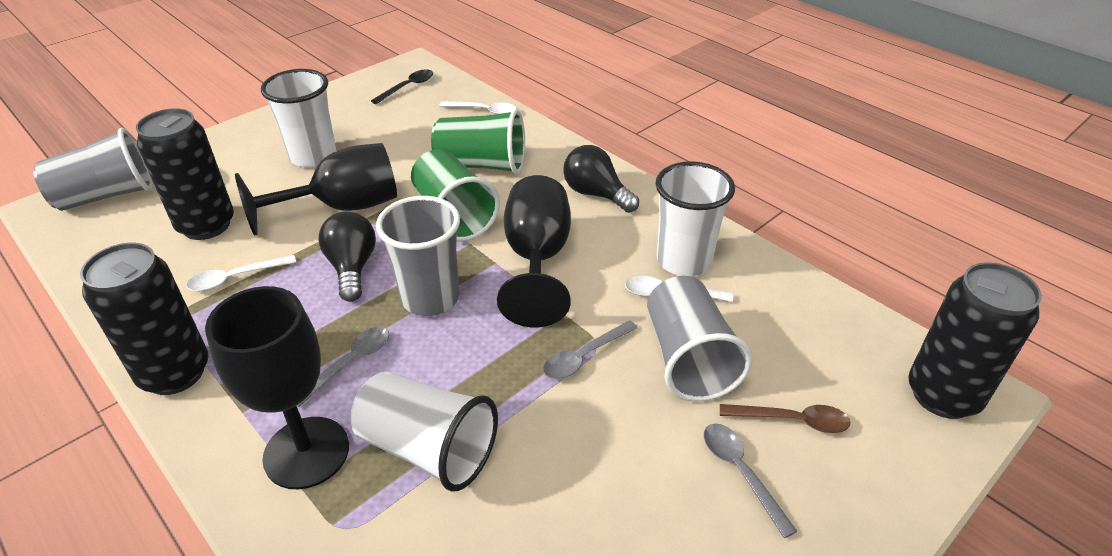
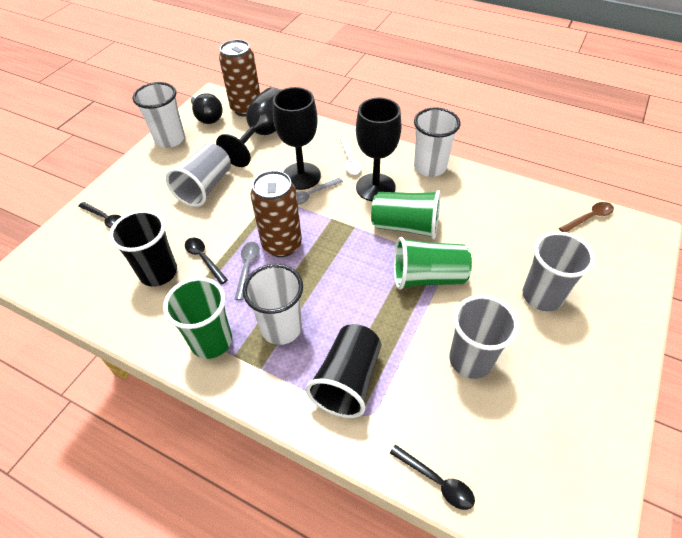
black can: 3 -> 0
black cup: 0 -> 2
black light bulb: 2 -> 1
black spoon: 1 -> 3
brown can: 0 -> 2
green cup: 2 -> 3
grey spoon: 3 -> 2
white spoon: 3 -> 1

